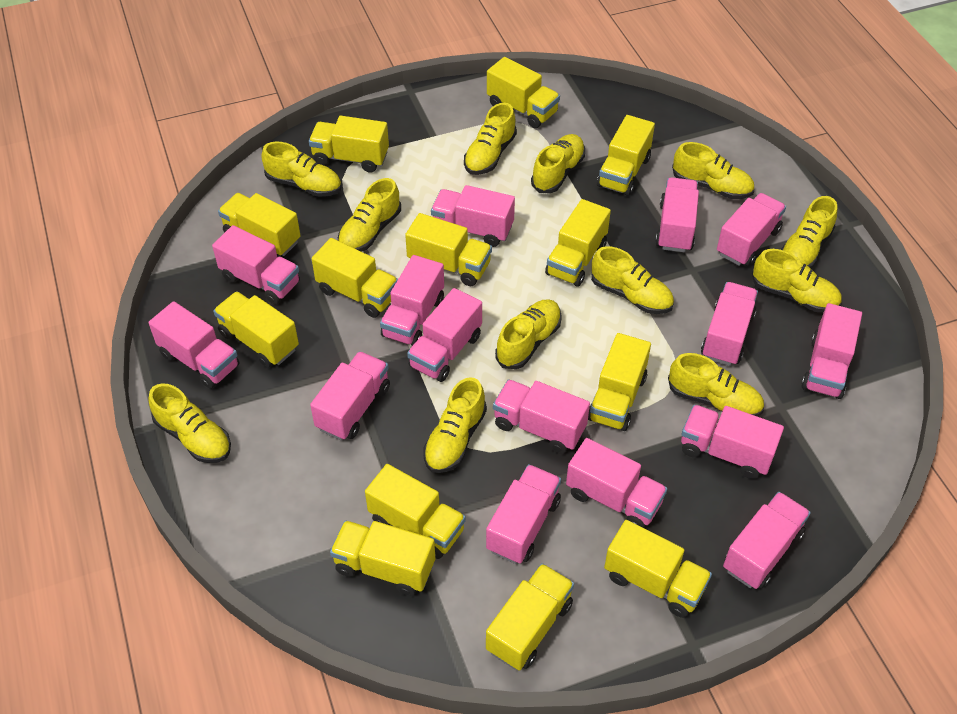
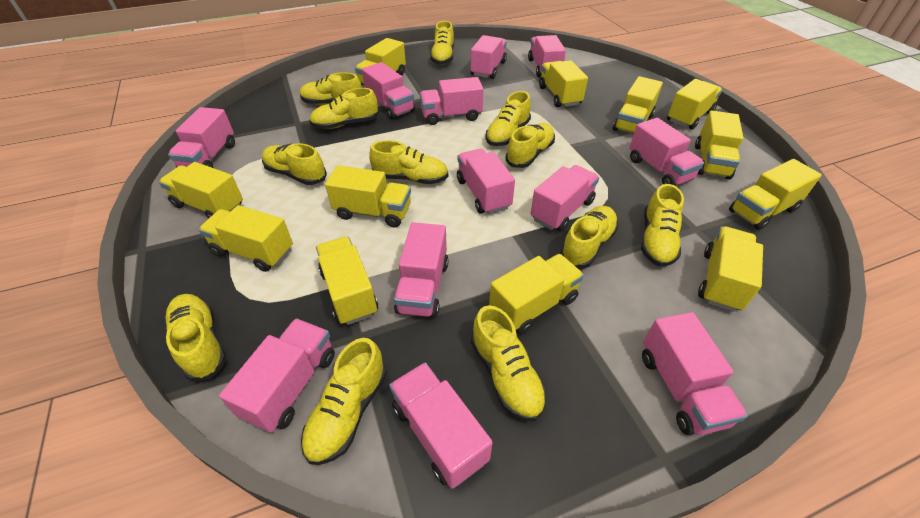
pink truck: 15 -> 12
yellow truck: 13 -> 12

